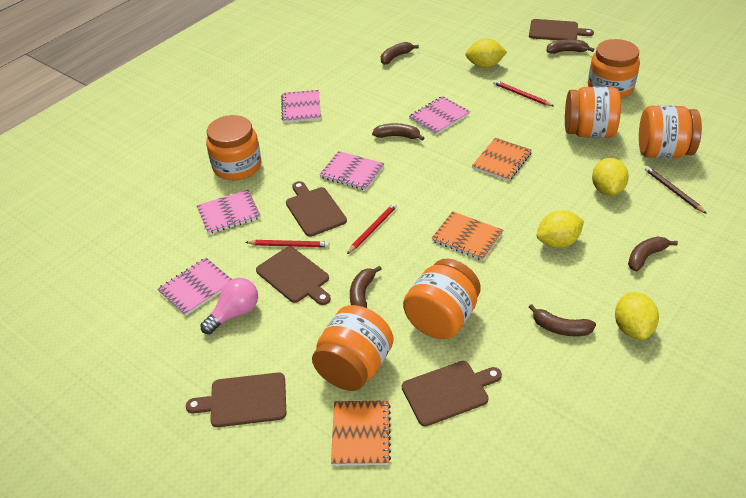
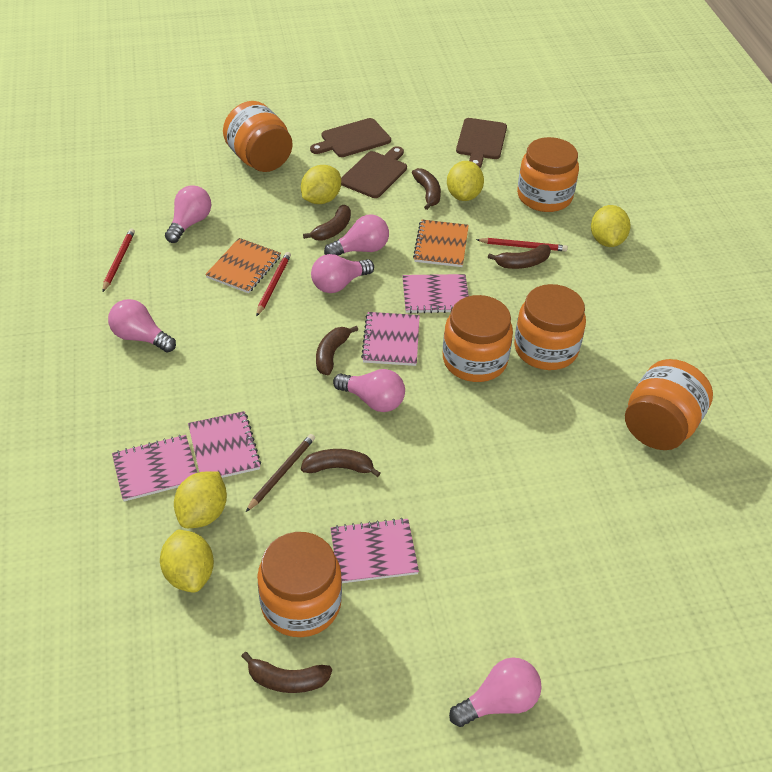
brown cutting board: 5 -> 3
orange notebook: 3 -> 2
pink light bulb: 1 -> 6
yellow lemon: 4 -> 5

